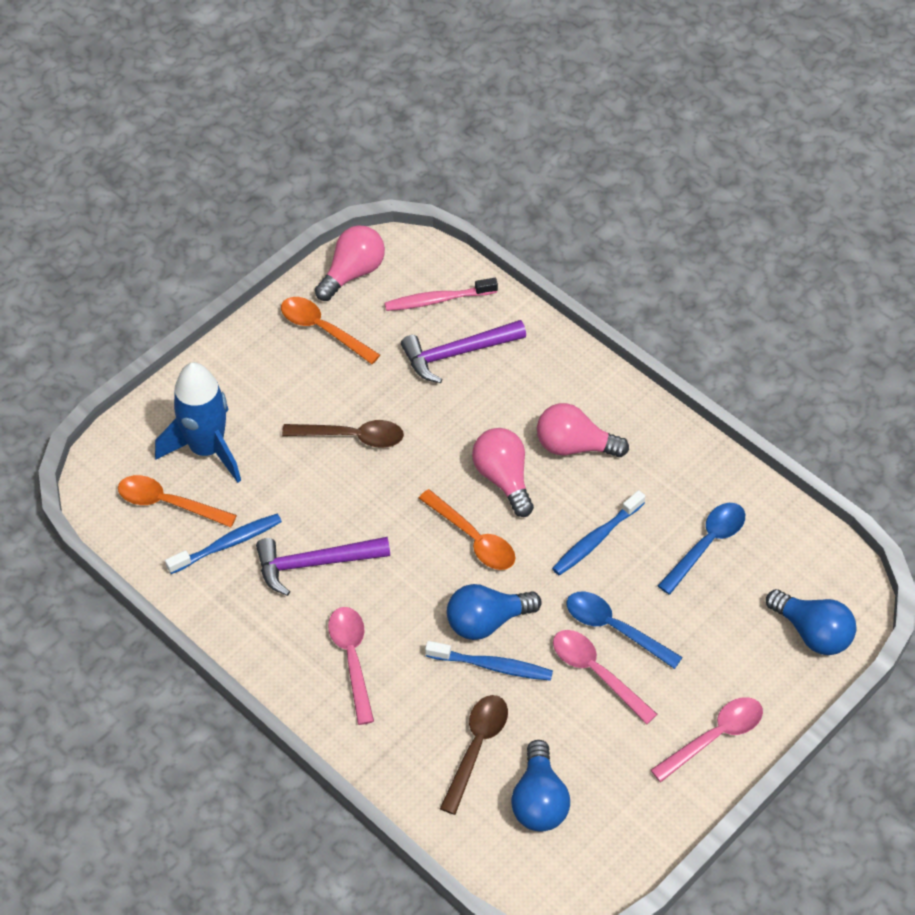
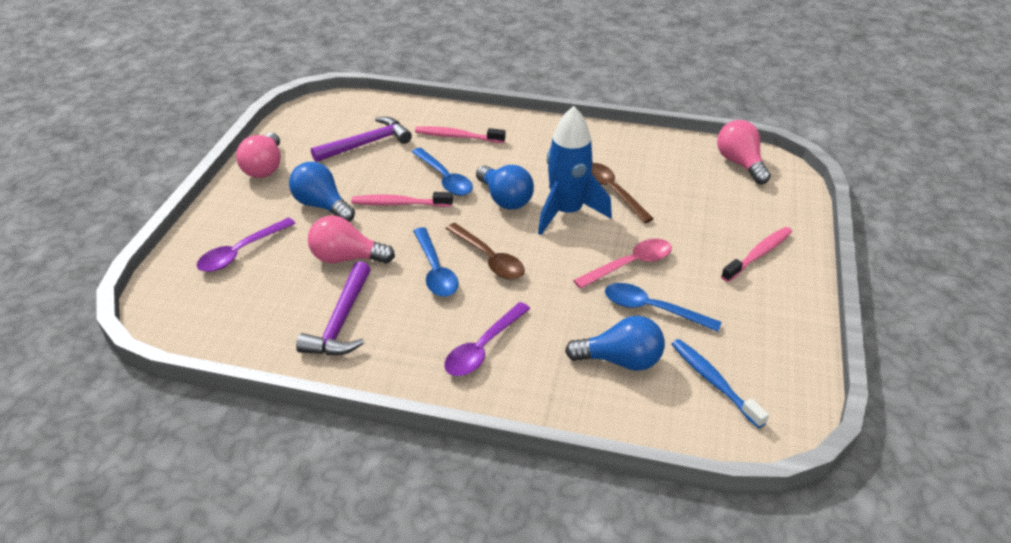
blue spoon: 2 -> 3
blue toothbrush: 3 -> 1
orange spoon: 3 -> 0
pink spoon: 3 -> 1
pink toothbrush: 1 -> 3
purple spoon: 0 -> 2

